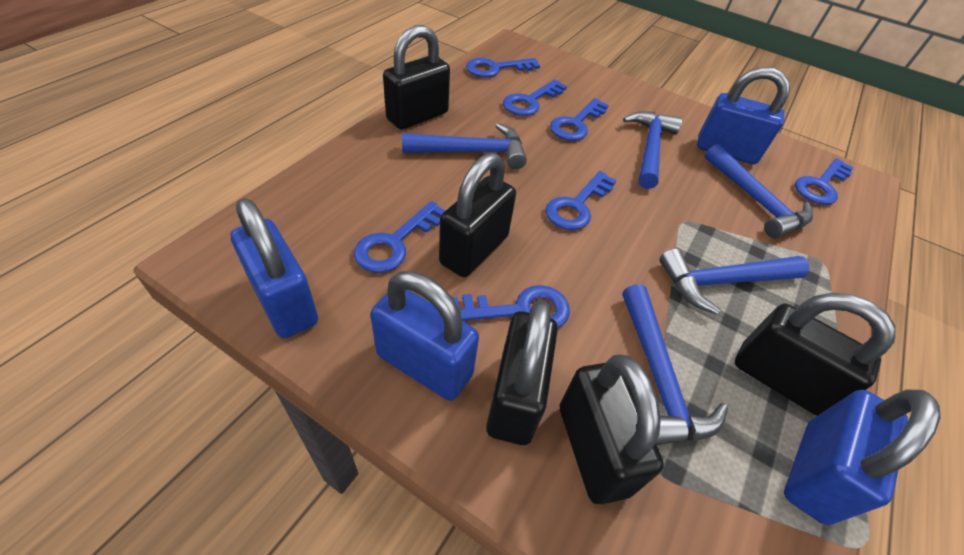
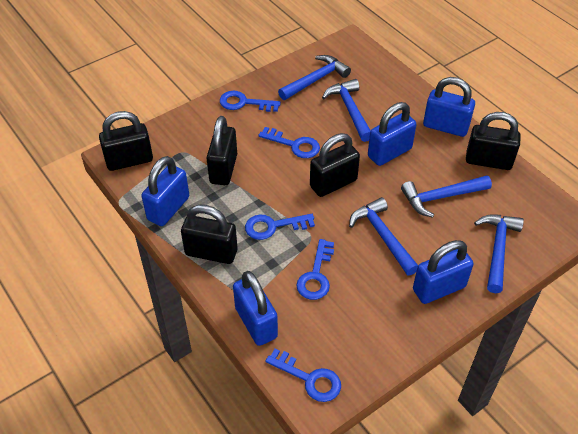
blue key: 7 -> 5
blue padlock: 4 -> 5

